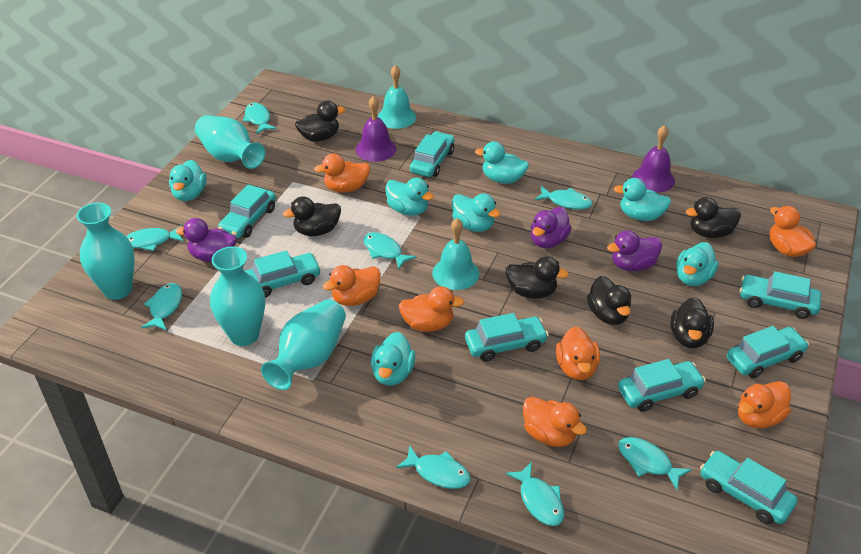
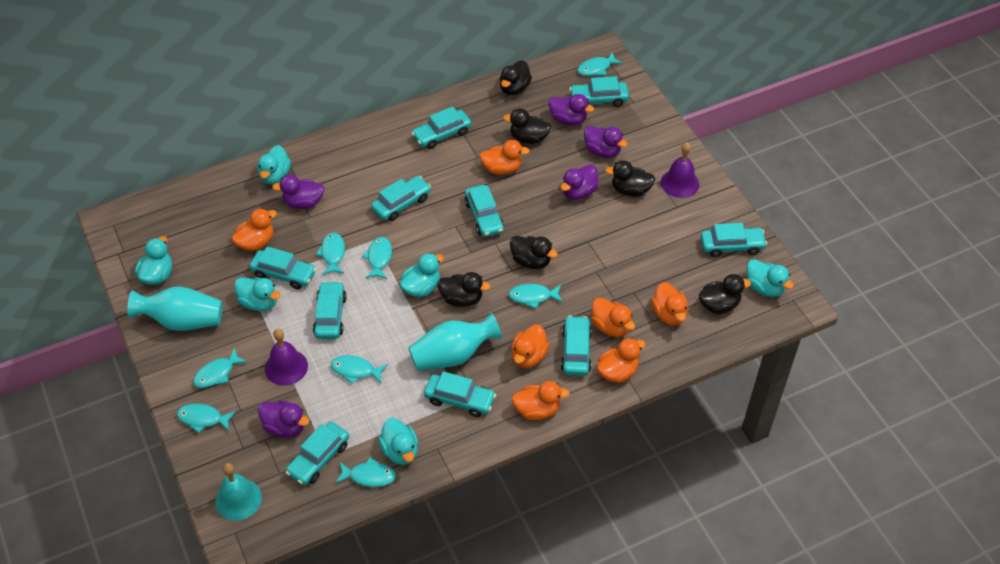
purple duck: 3 -> 5
turquoise bell: 2 -> 1
turquoise car: 8 -> 10
turquoise duck: 7 -> 6
turquoise vase: 4 -> 2

